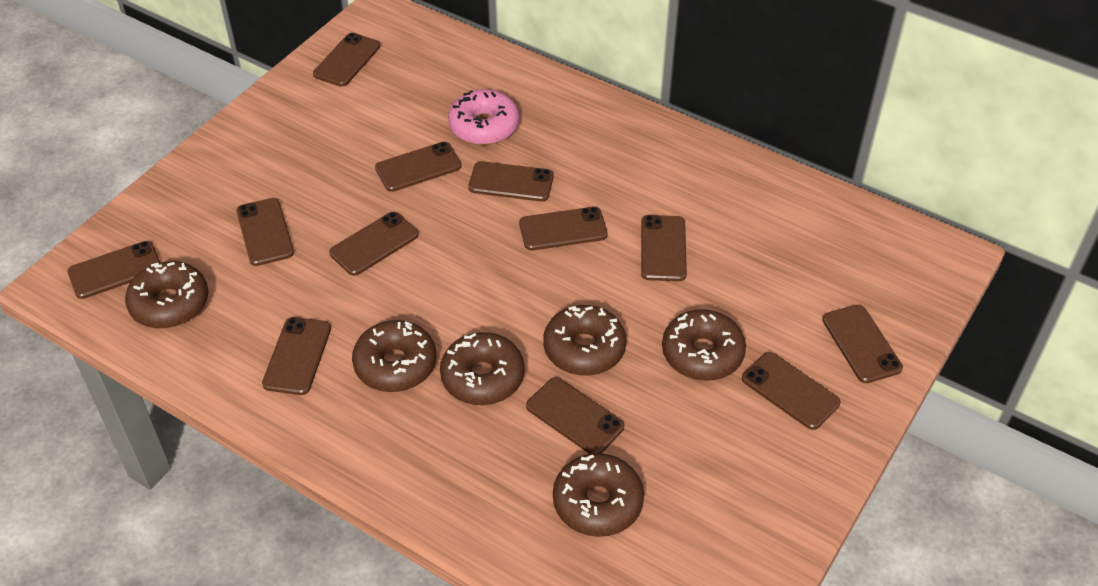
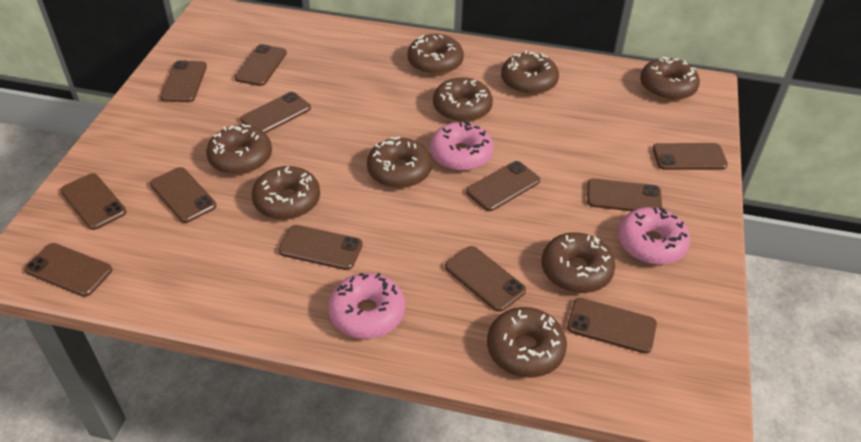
brown donut: 6 -> 9
pink donut: 1 -> 3

